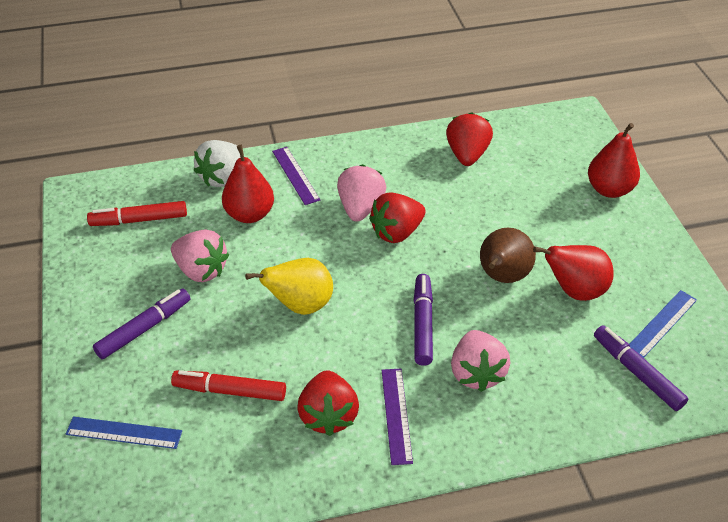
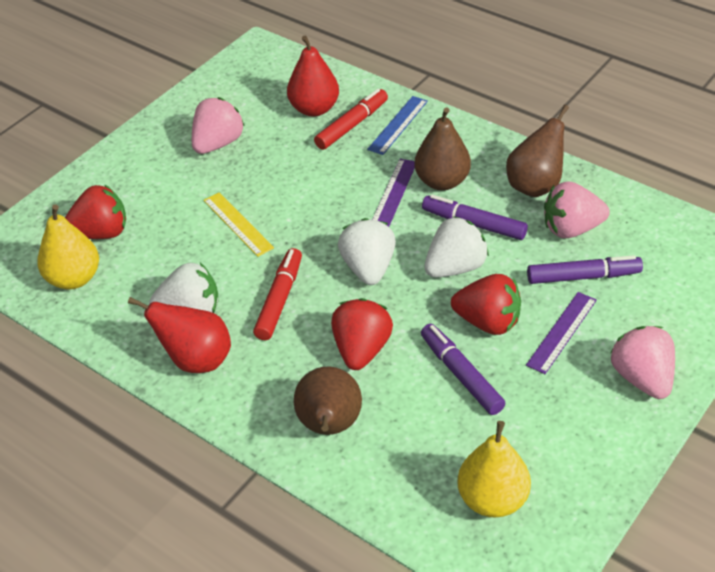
blue ruler: 2 -> 1
brown pear: 1 -> 3
red pear: 3 -> 2
white strawberry: 1 -> 3
yellow pear: 1 -> 2
yellow ruler: 0 -> 1

